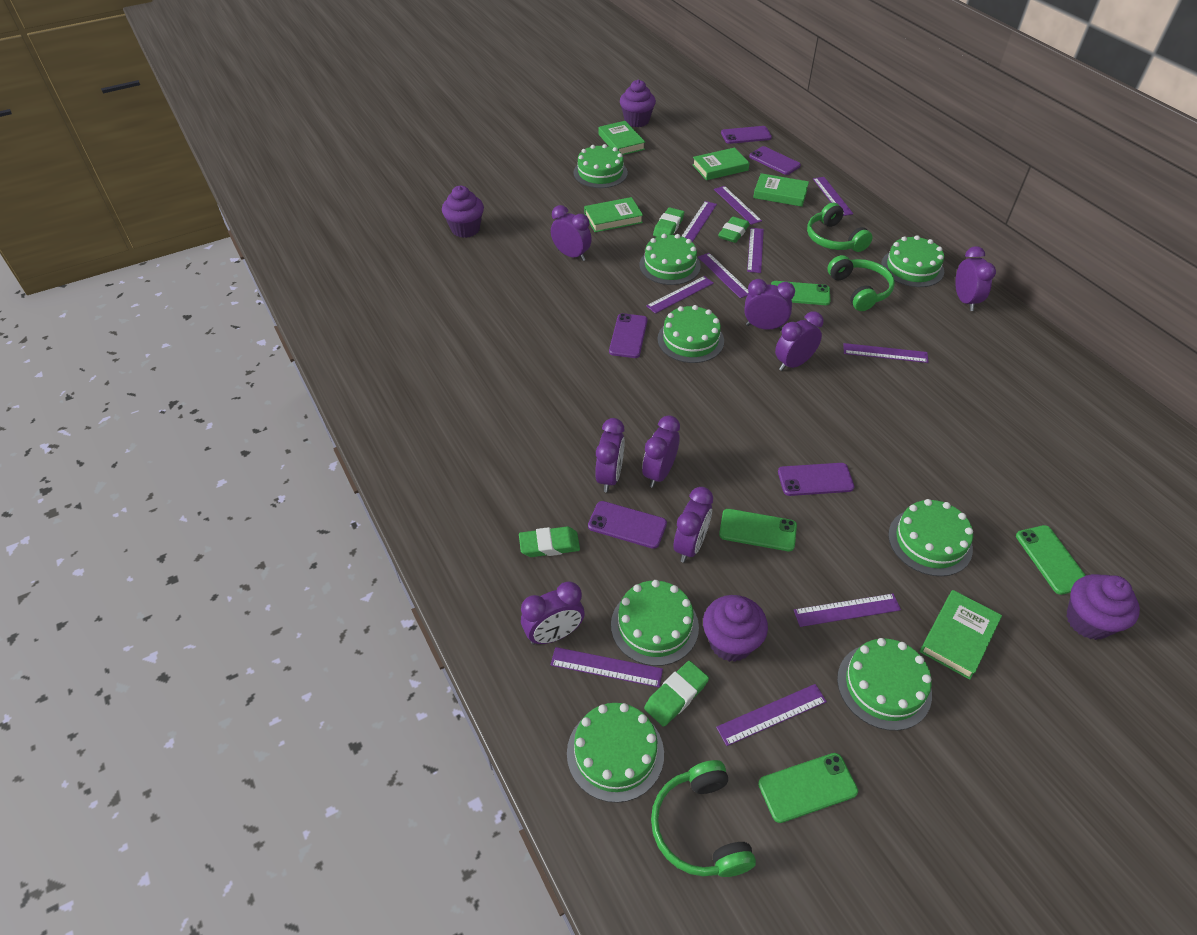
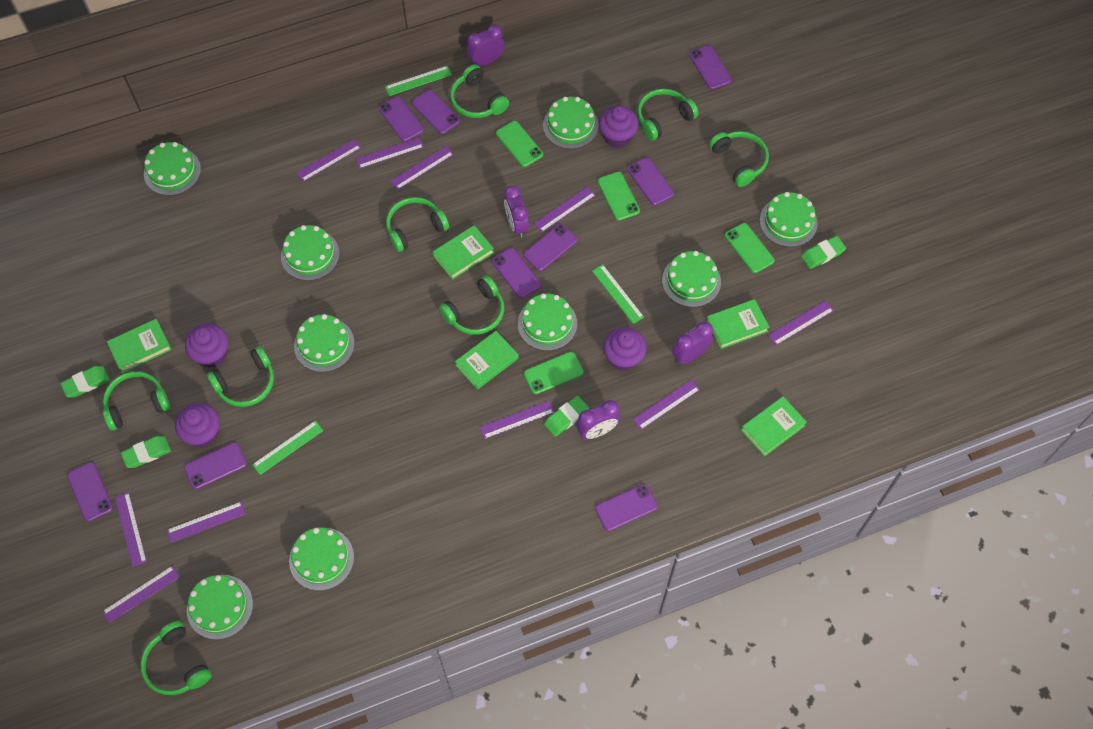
green cake: 8 -> 9
green headphones: 3 -> 8
green ruler: 0 -> 3
purple clock: 8 -> 4
purple phone: 5 -> 9

